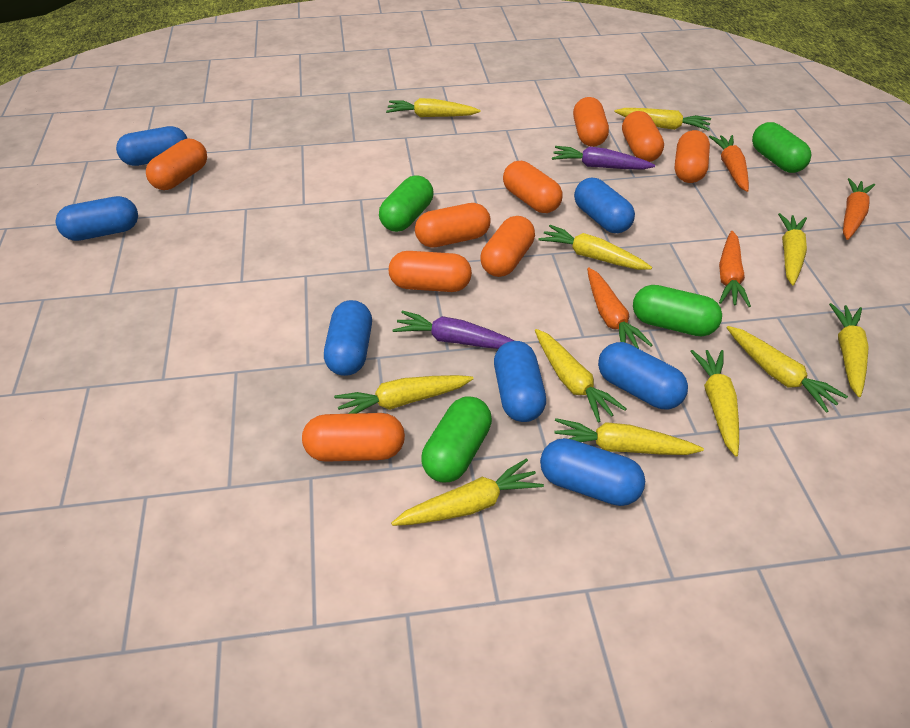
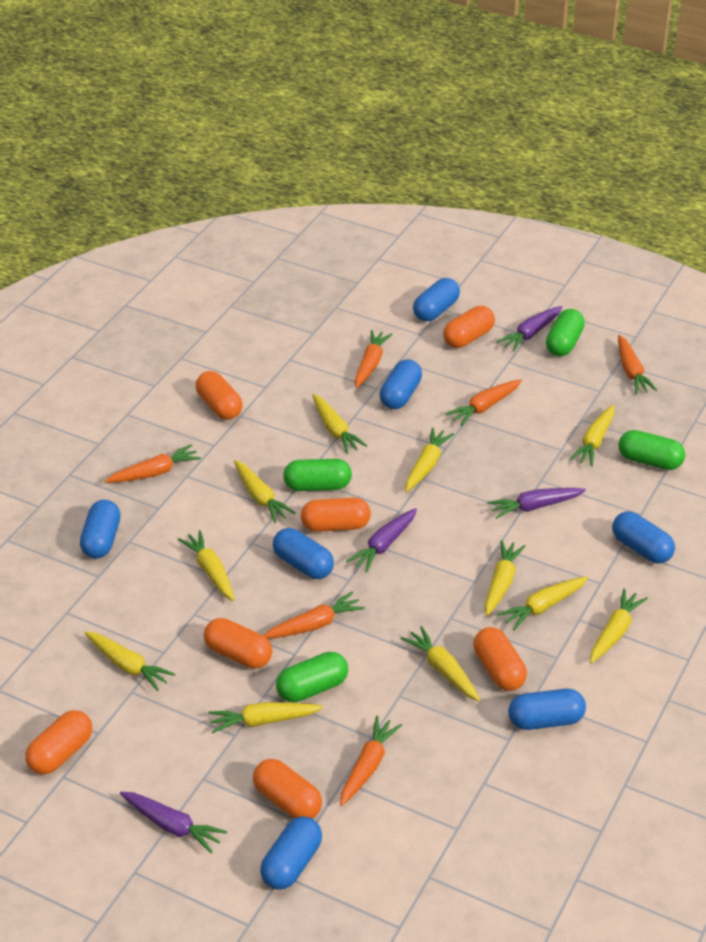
orange capsule: 9 -> 7
orange carrot: 4 -> 6
purple carrot: 2 -> 4

